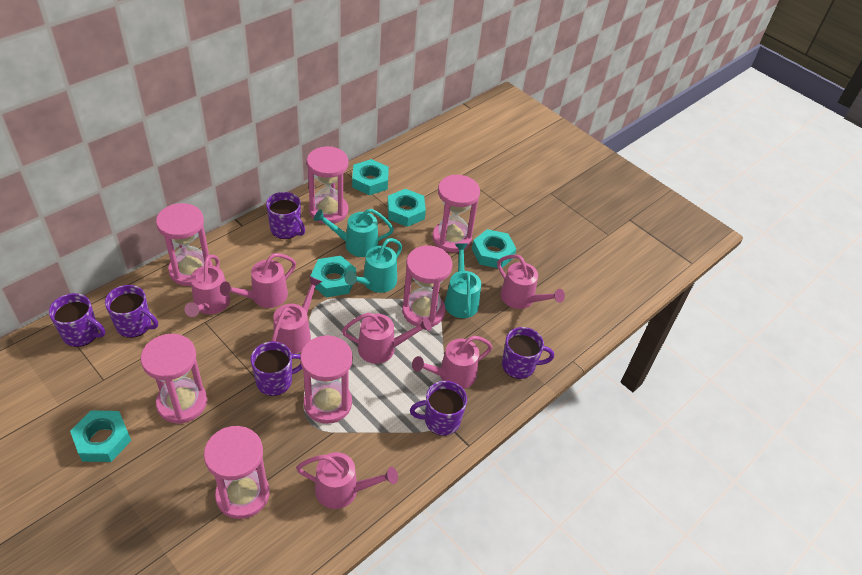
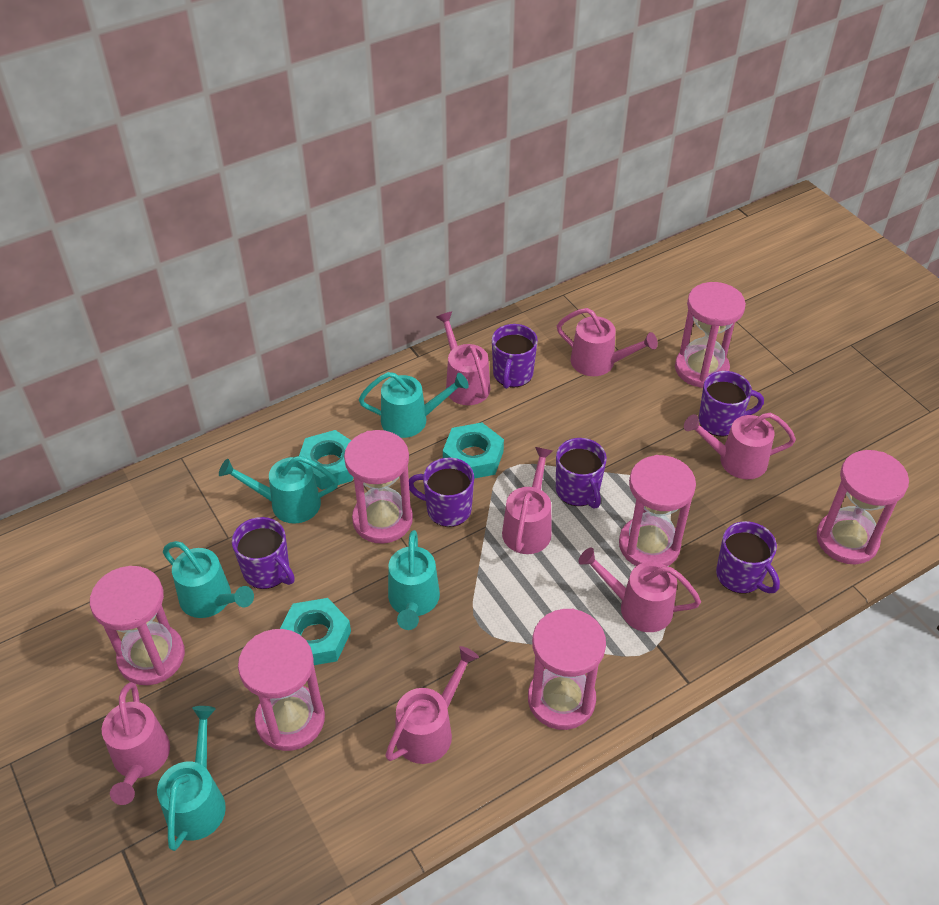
turquoise nut: 5 -> 3
turquoise watering can: 3 -> 5

